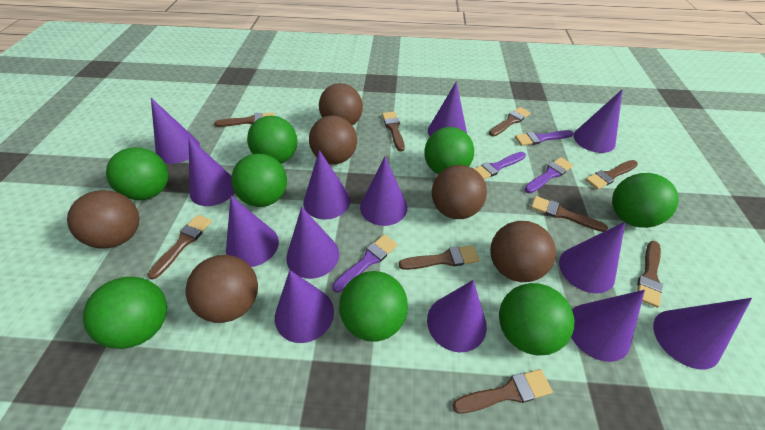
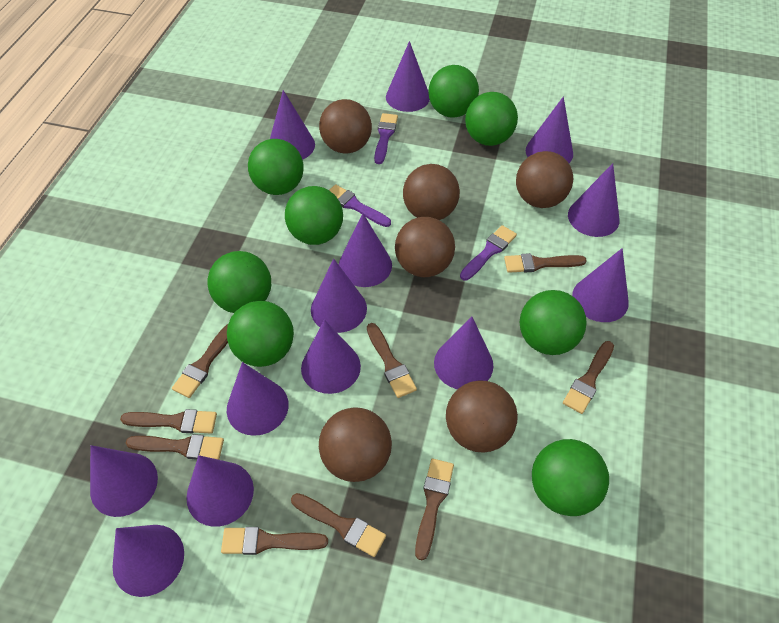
purple brush: 4 -> 3

